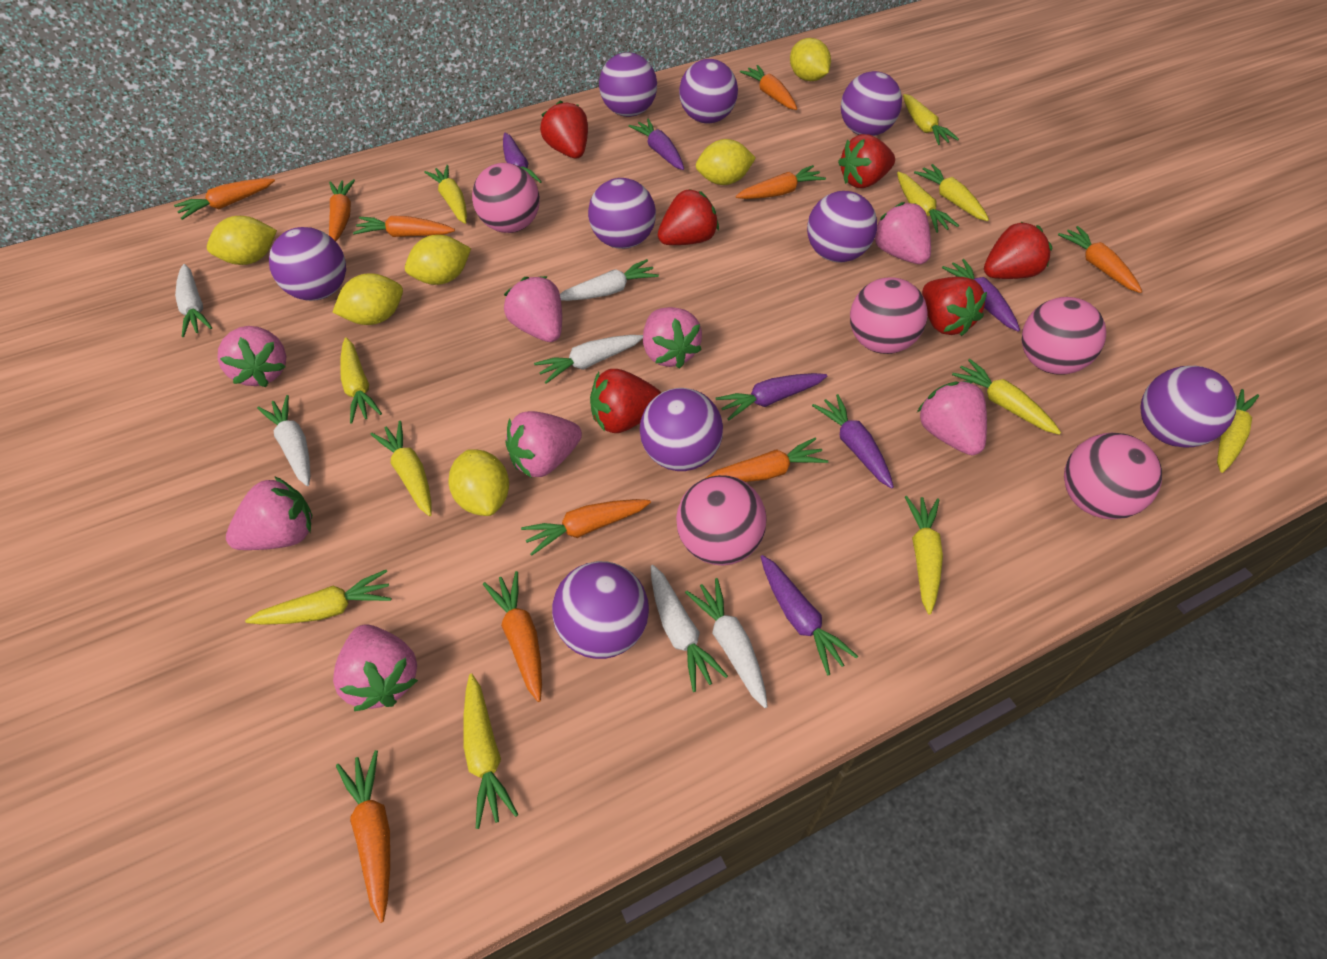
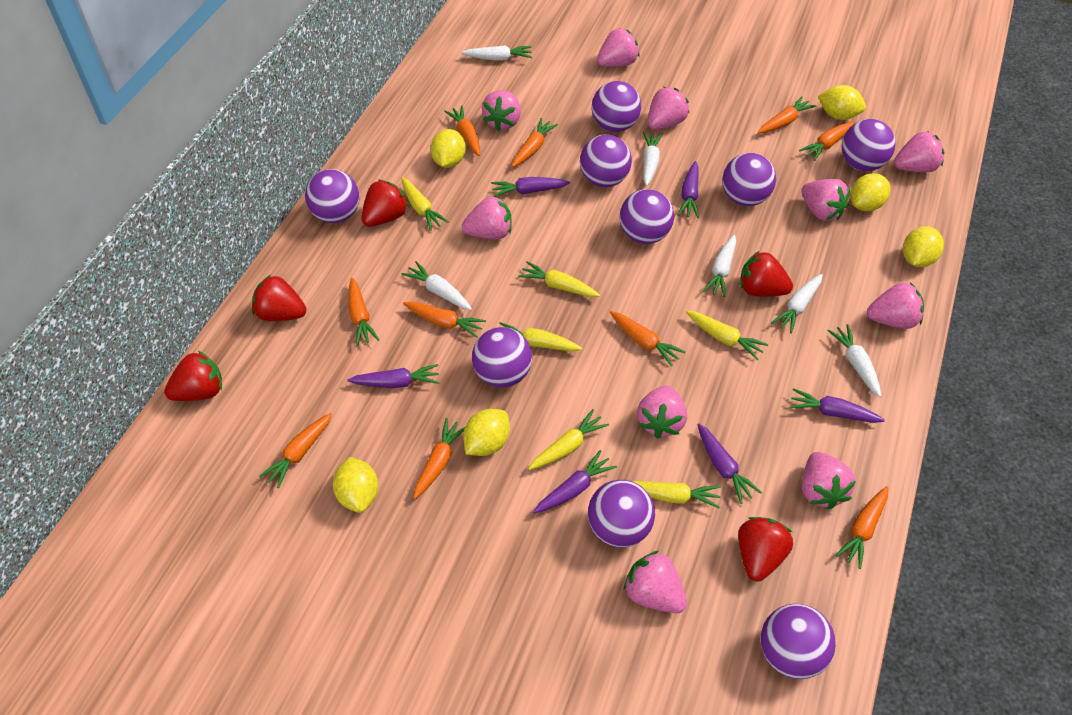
pink ball: 5 -> 0
pink strawberry: 8 -> 10
red strawberry: 6 -> 5
yellow carrot: 11 -> 6

